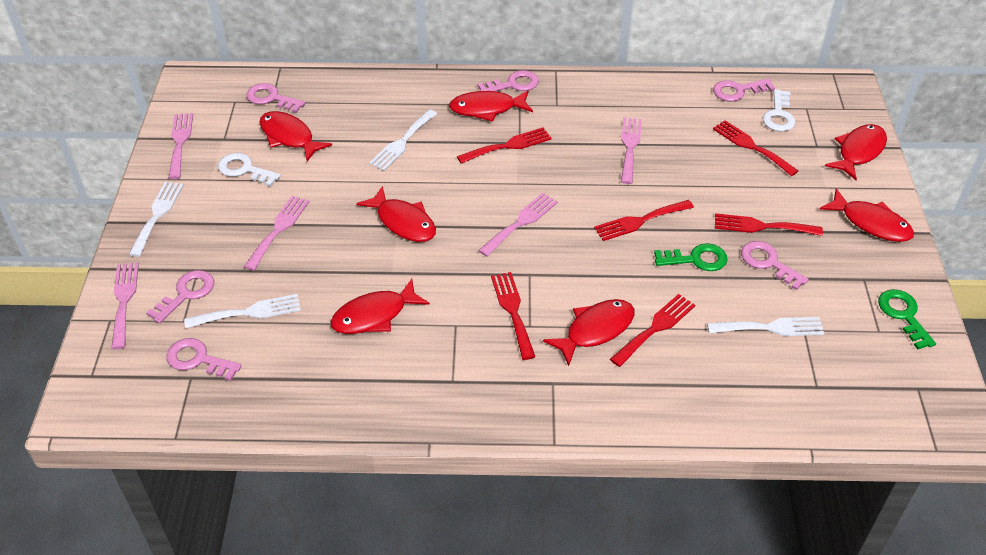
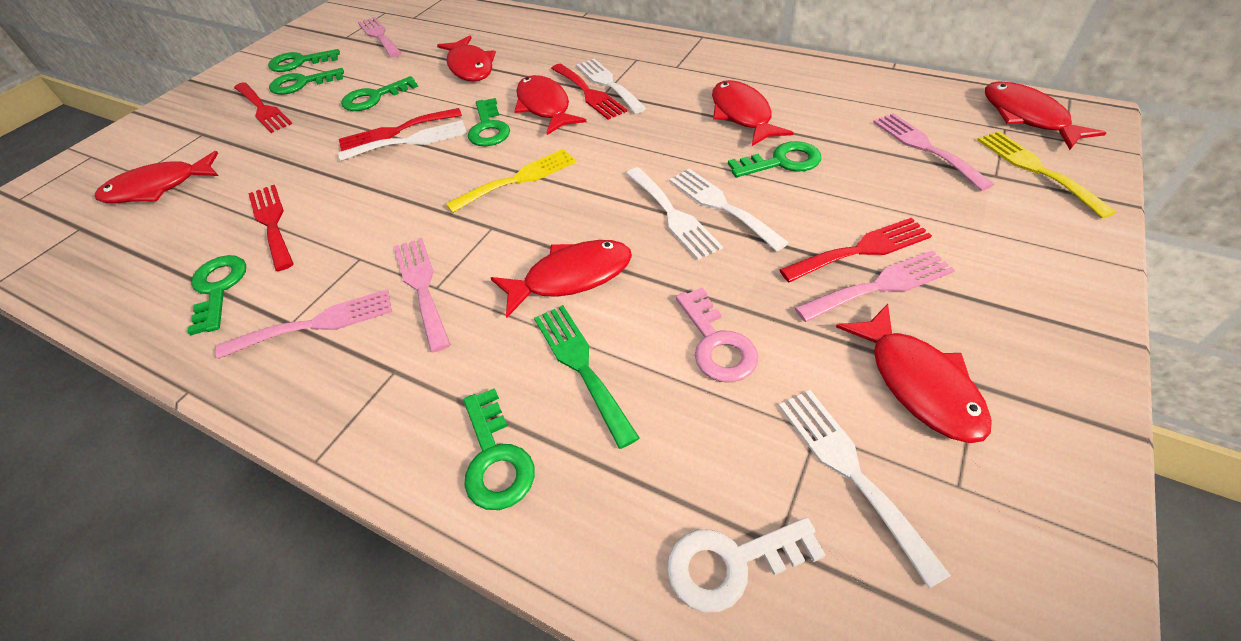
green fork: 0 -> 1
green key: 2 -> 7
pink key: 6 -> 1
red fork: 6 -> 5
white fork: 4 -> 5
white key: 2 -> 1
yellow fork: 0 -> 2

